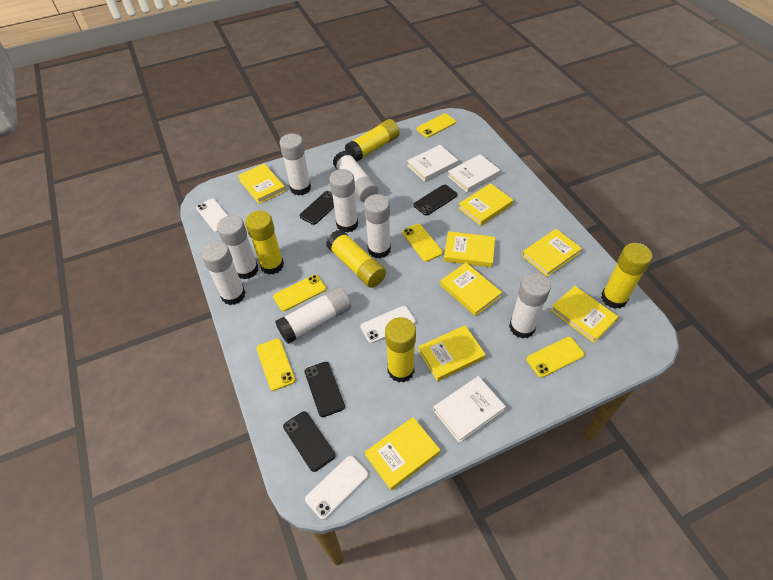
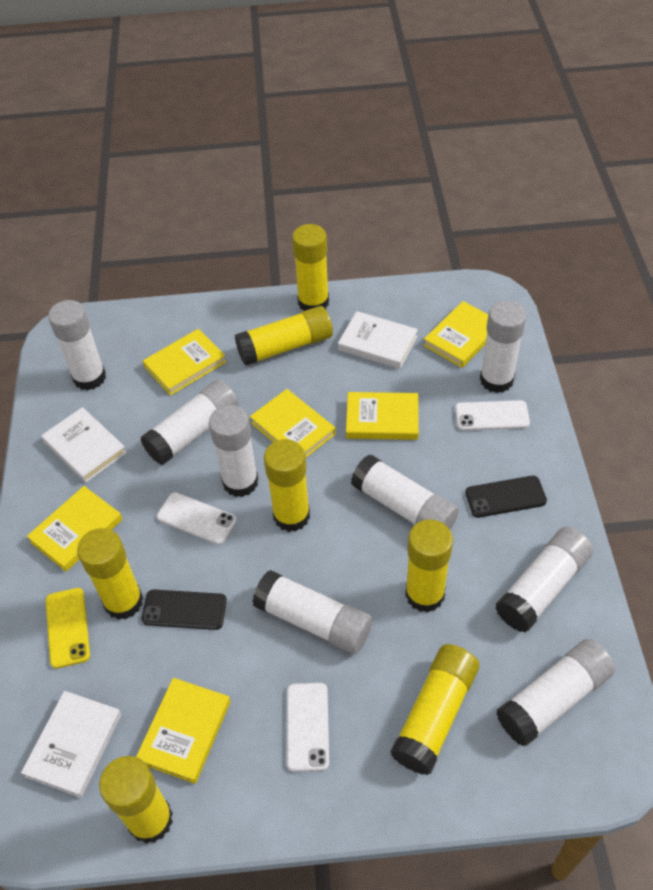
black phone: 4 -> 2
yellow book: 8 -> 6
yellow glue stick: 5 -> 7
yellow phone: 5 -> 1

